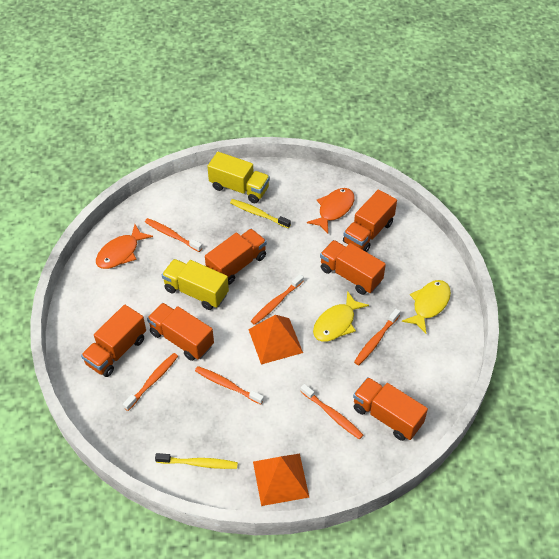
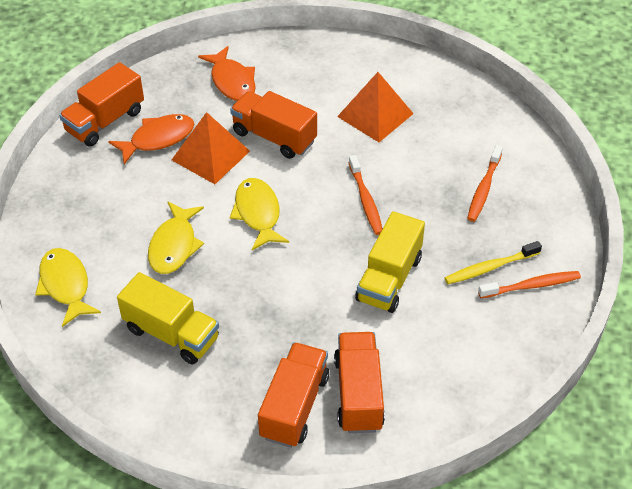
orange toothbrush: 6 -> 3
orange truck: 6 -> 4
yellow fish: 2 -> 3
yellow toothbrush: 2 -> 1

